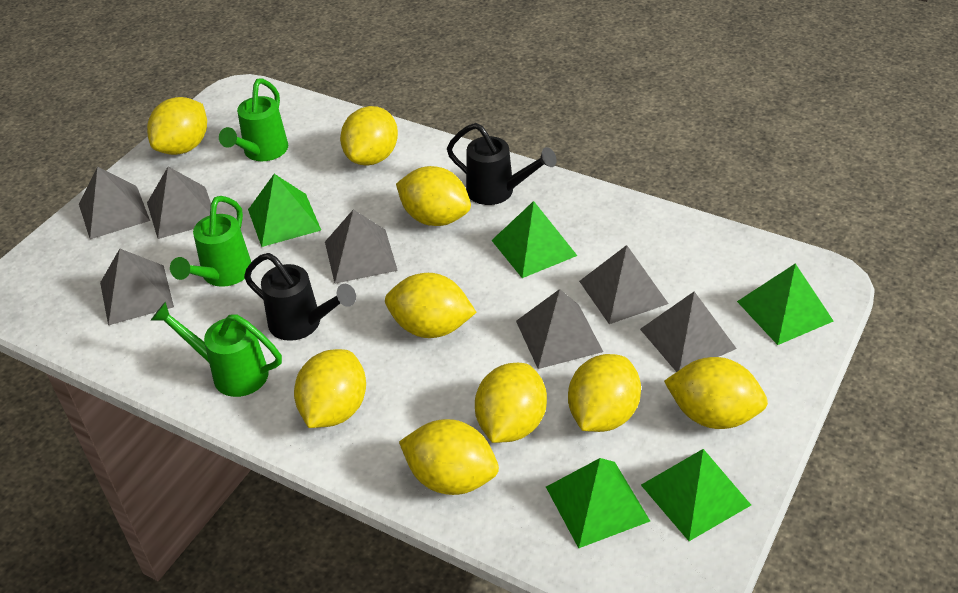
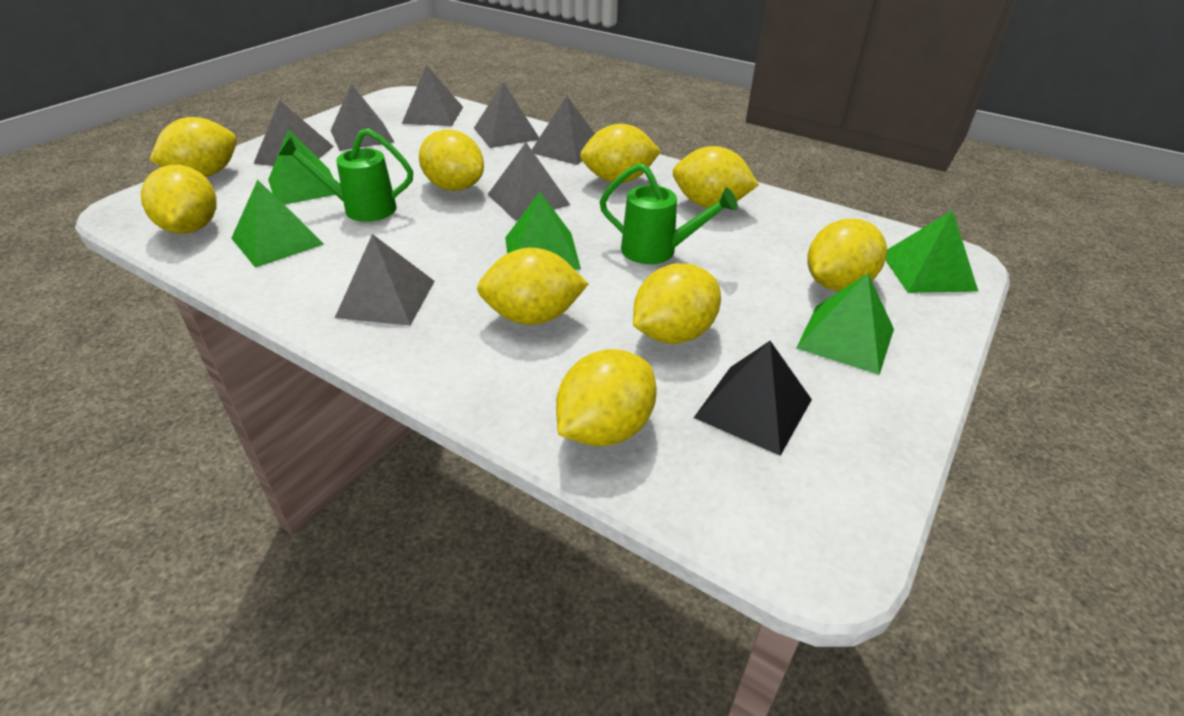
black pyramid: 0 -> 1
black watering can: 2 -> 0
green watering can: 3 -> 2

